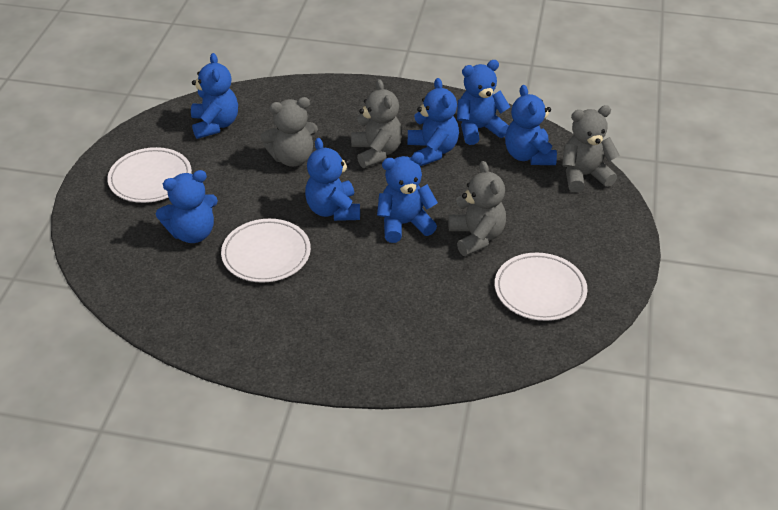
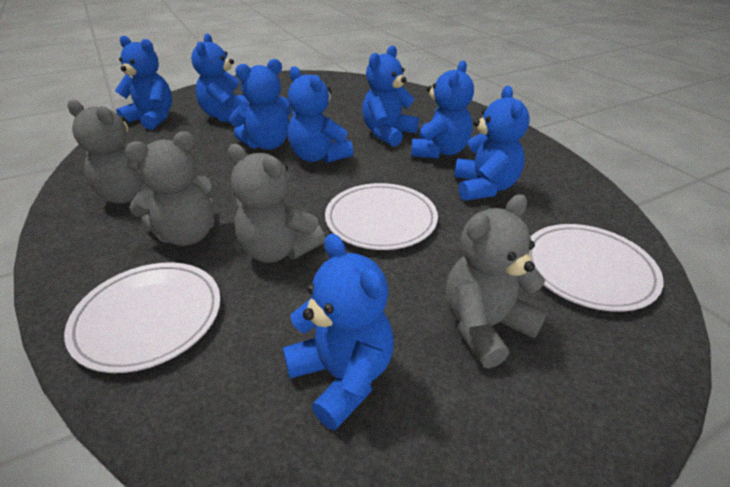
blue teddy bear: 7 -> 8

